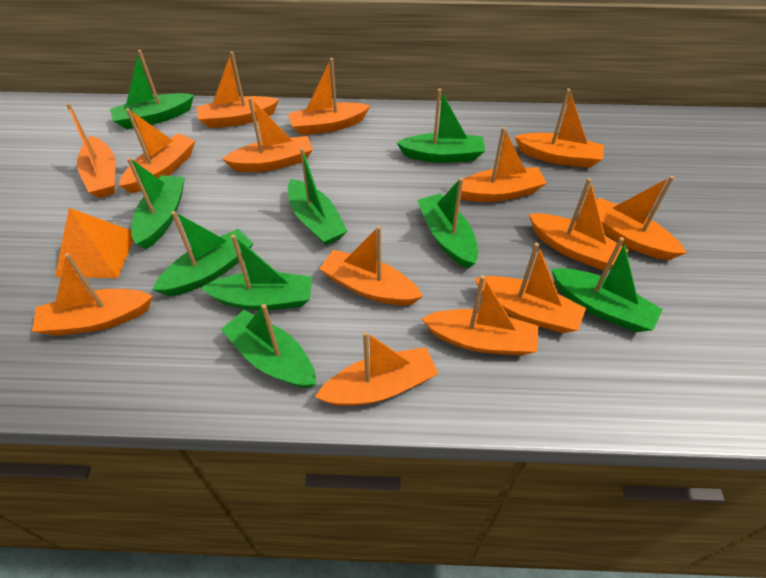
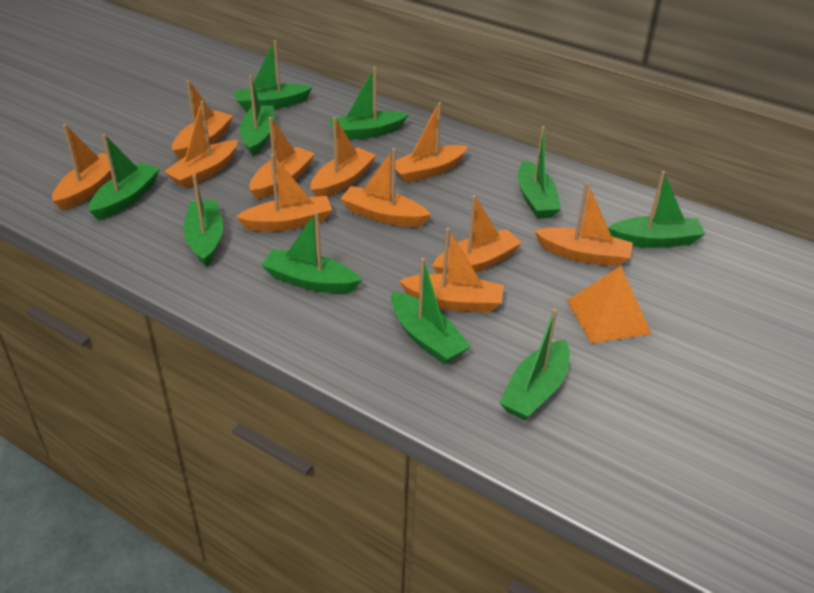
green boat: 9 -> 10
orange boat: 14 -> 11

